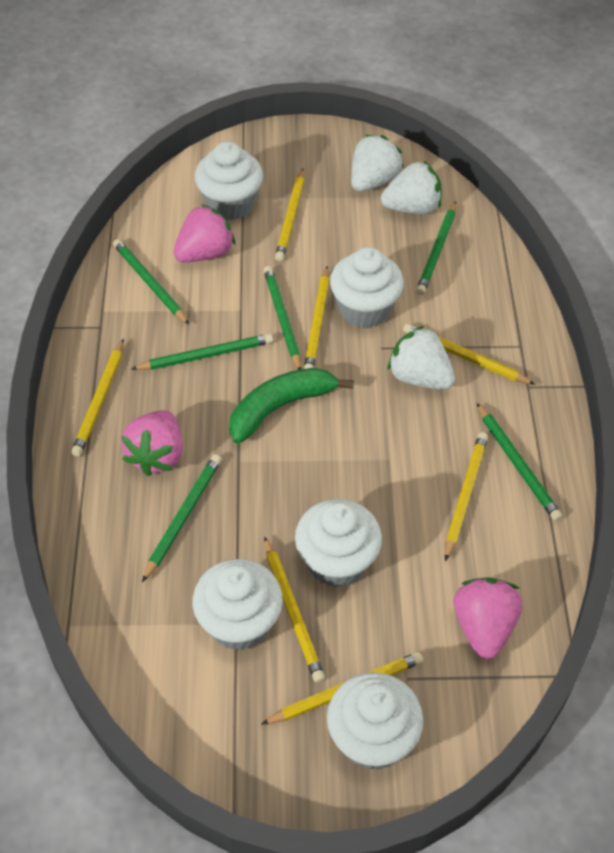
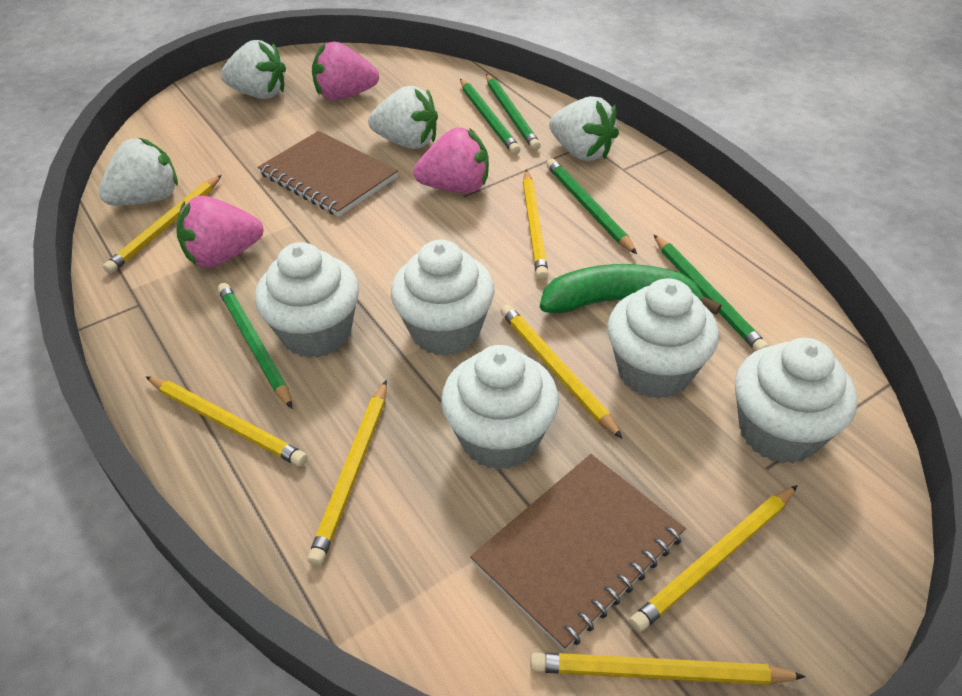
brown notebook: 0 -> 2
green pencil: 6 -> 5
white strawberry: 3 -> 4

